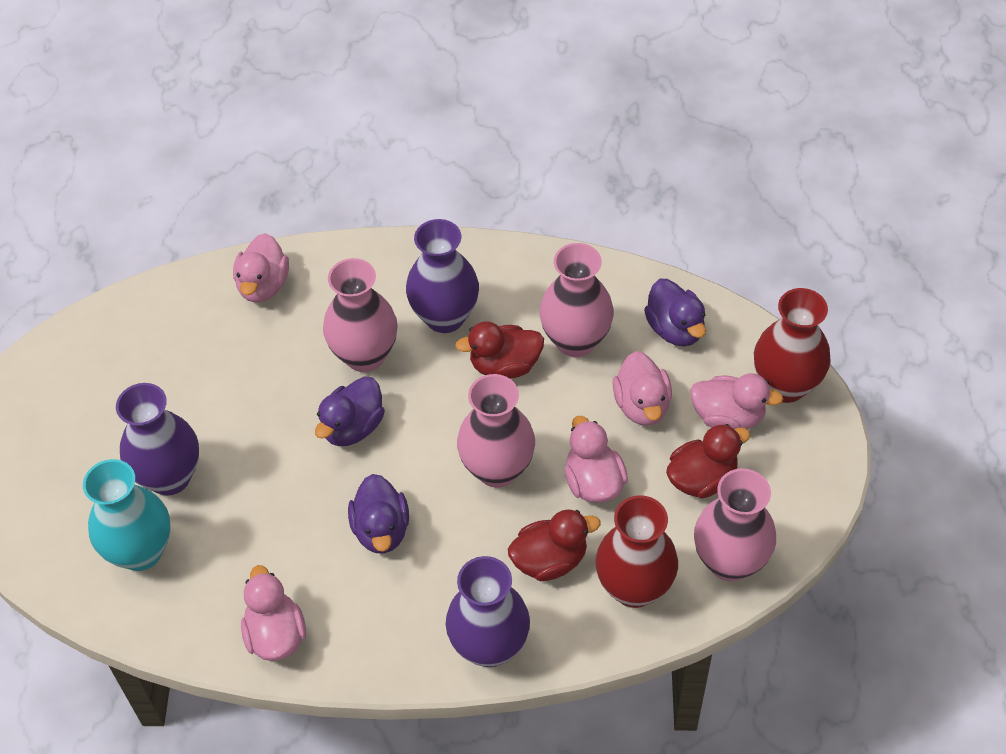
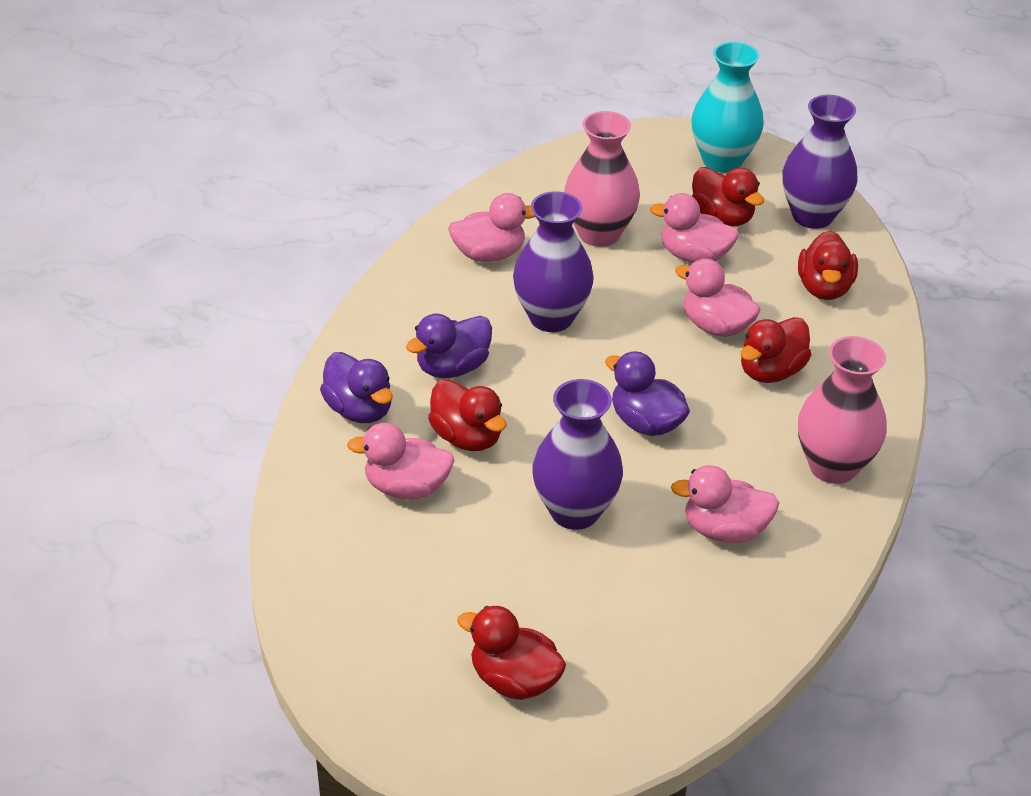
pink vase: 4 -> 2
red duck: 3 -> 5
red vase: 2 -> 0

